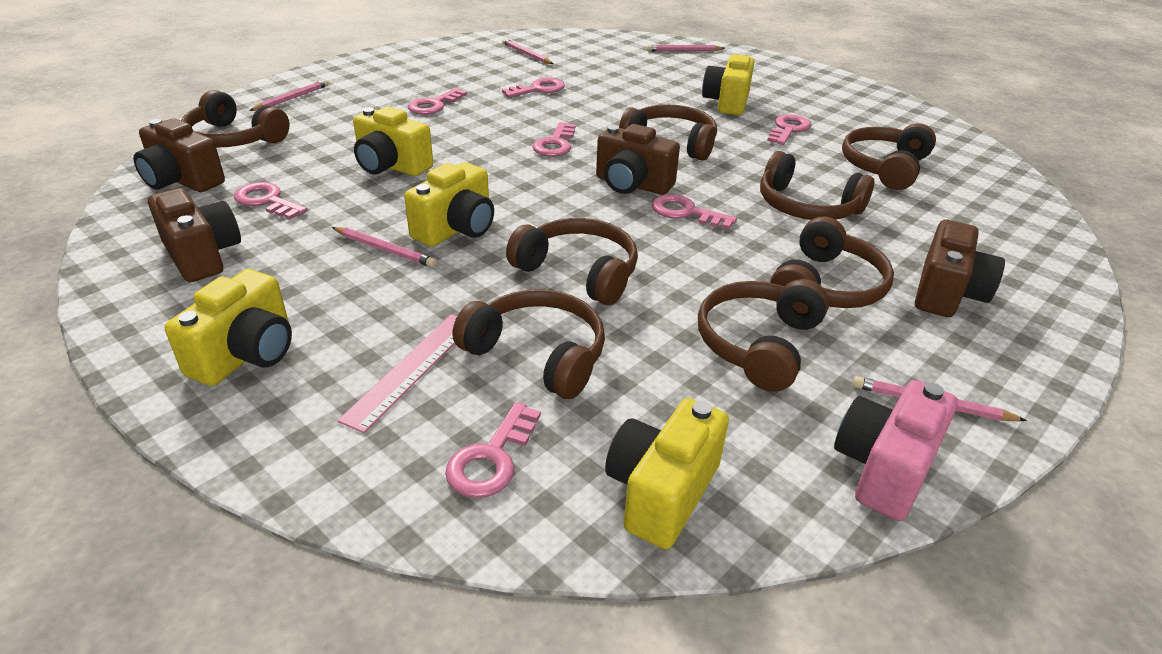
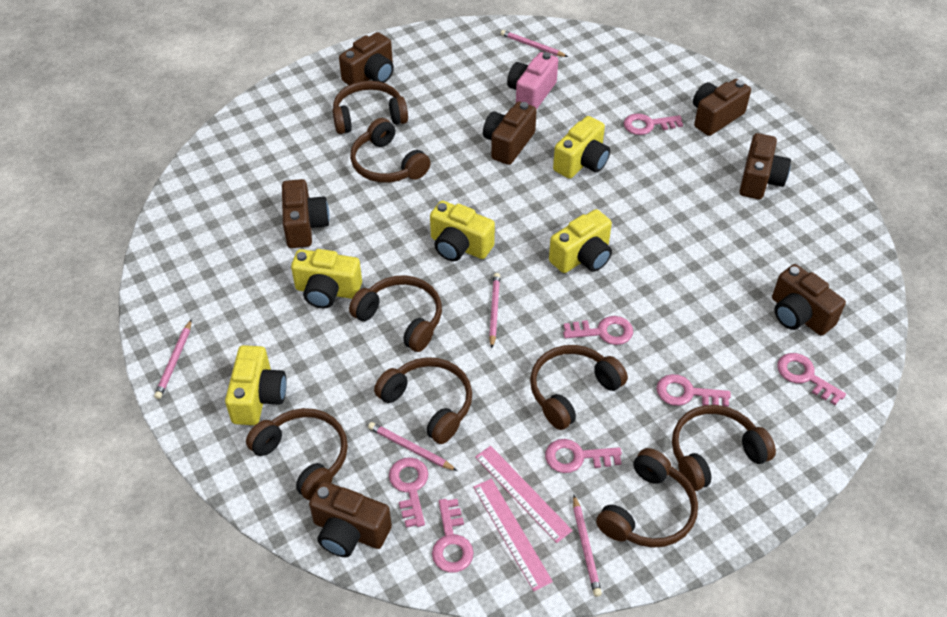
brown camera: 4 -> 7
pink ruler: 1 -> 2

